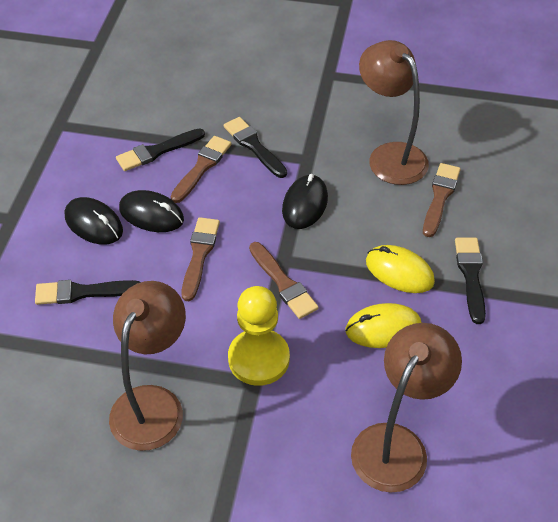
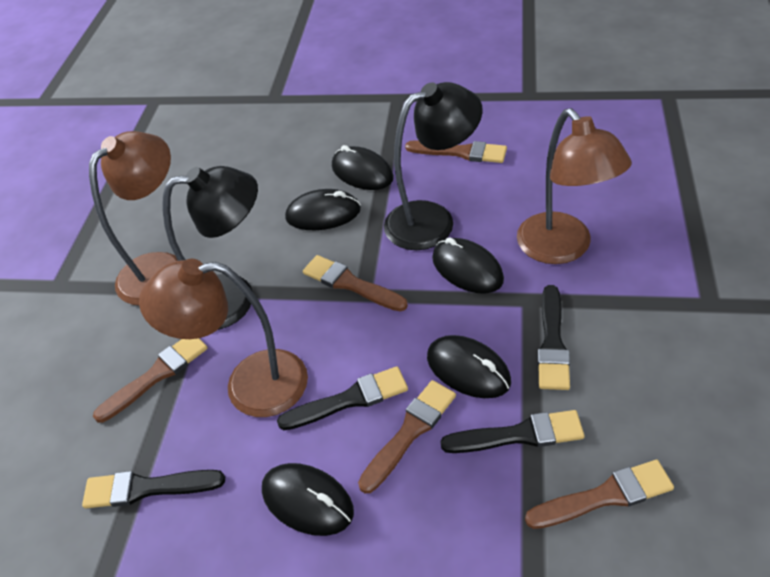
black lamp: 0 -> 2
black mouse: 3 -> 5
brown brush: 4 -> 5
yellow mouse: 2 -> 0
yellow pawn: 1 -> 0

